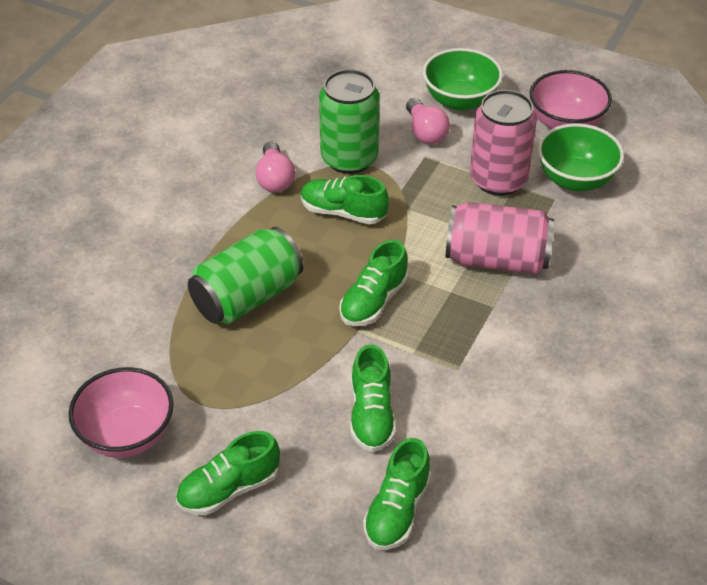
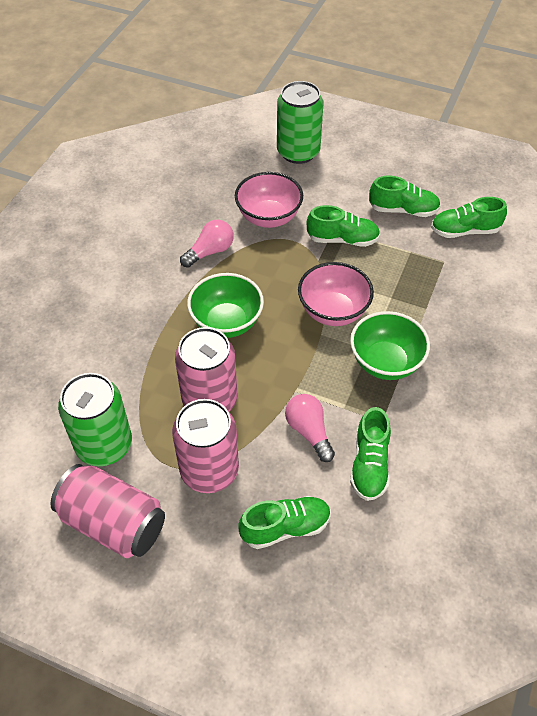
pink can: 2 -> 3

